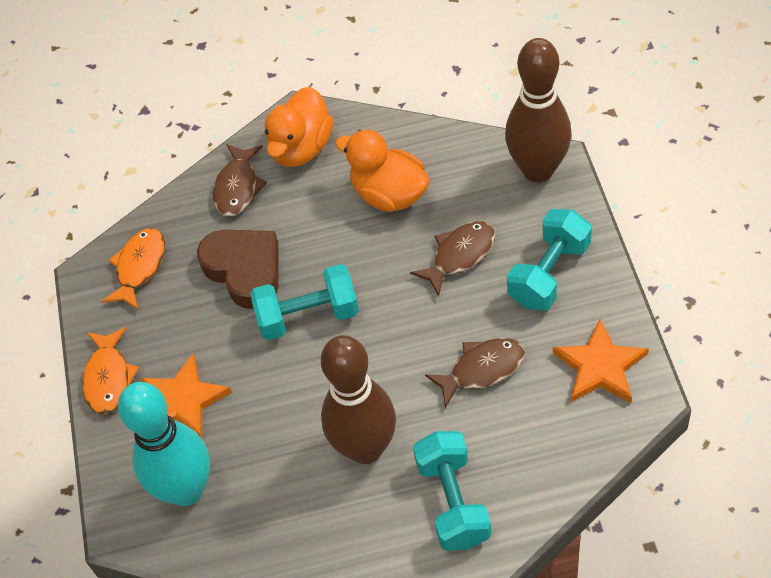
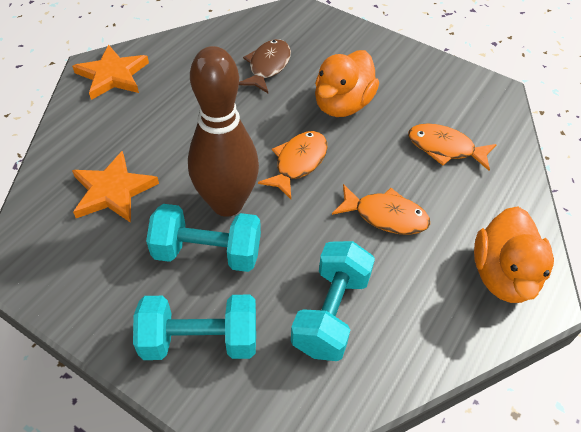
brown bowling pin: 2 -> 1
brown fish: 3 -> 1
brown heart: 1 -> 0
orange fish: 2 -> 3
turquoise bowling pin: 1 -> 0

